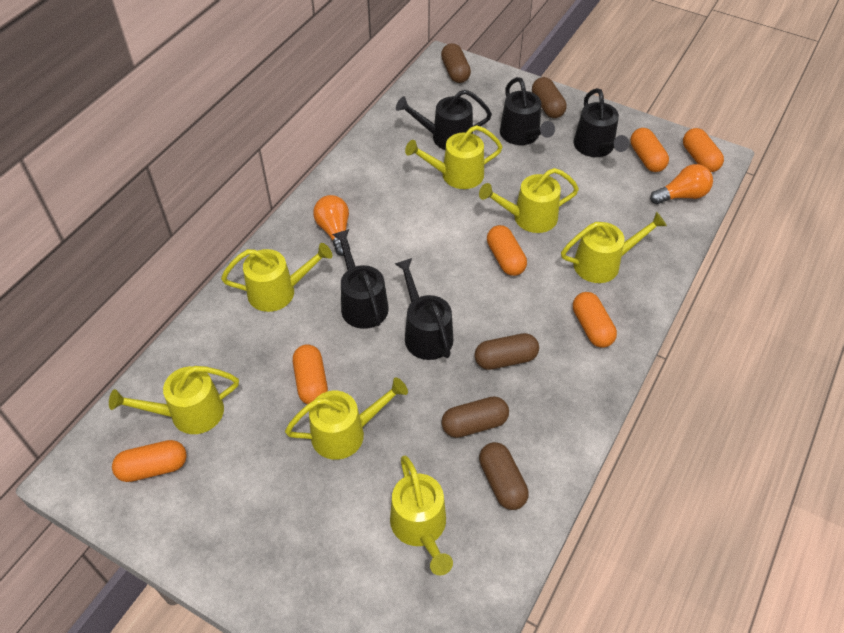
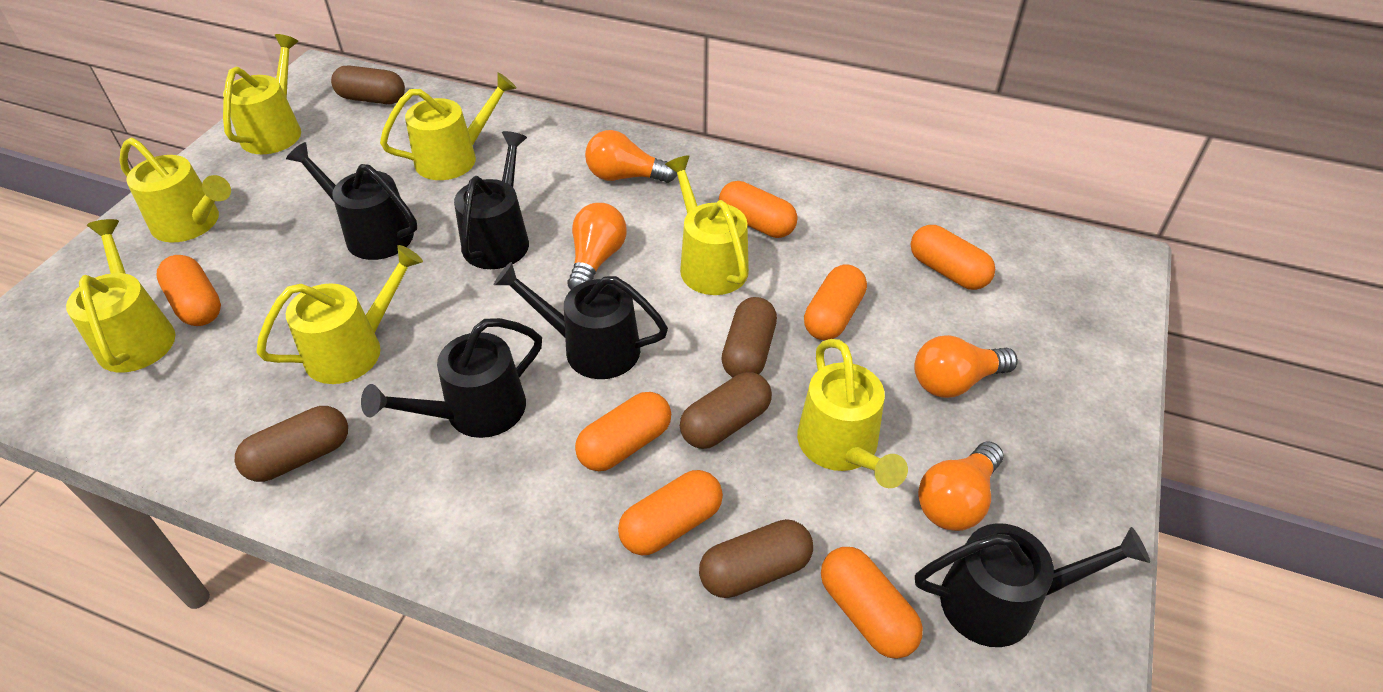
orange capsule: 6 -> 7
orange light bulb: 2 -> 4

